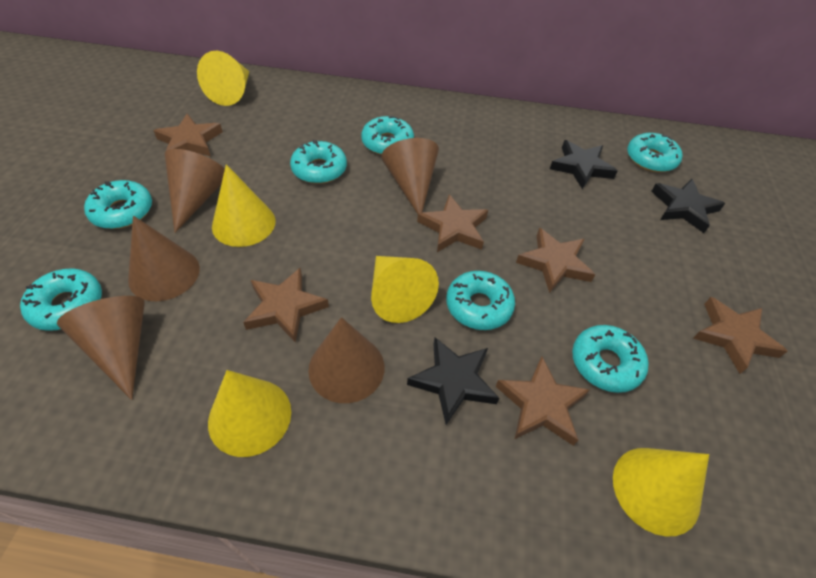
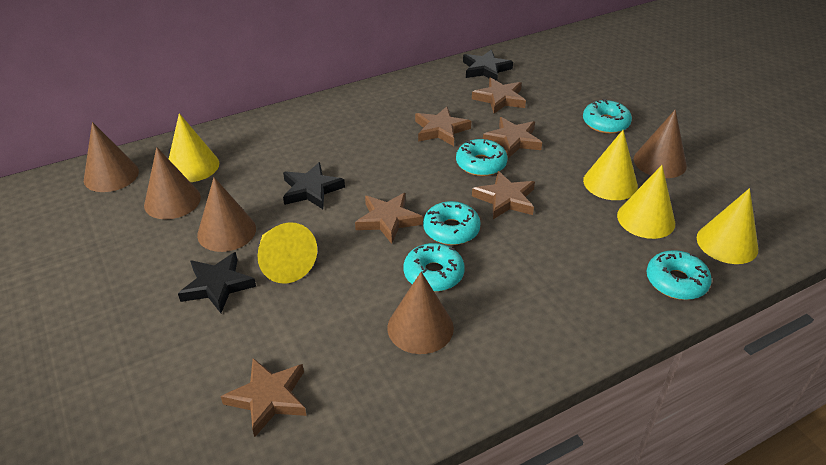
turquoise donut: 7 -> 5

